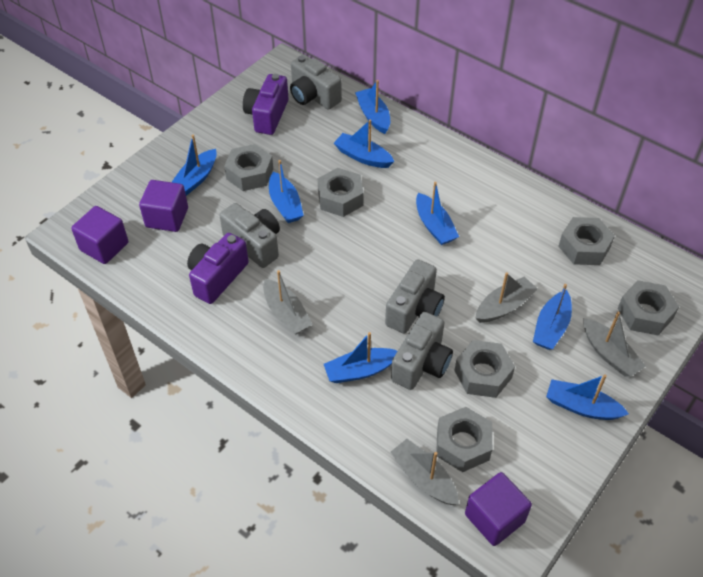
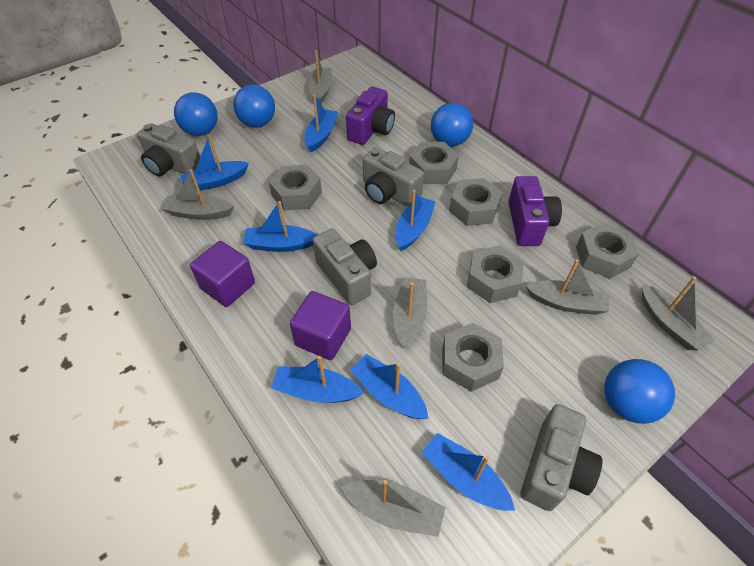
blue ball: 0 -> 4
blue boat: 8 -> 7
grey boat: 4 -> 6
purple cube: 3 -> 2

